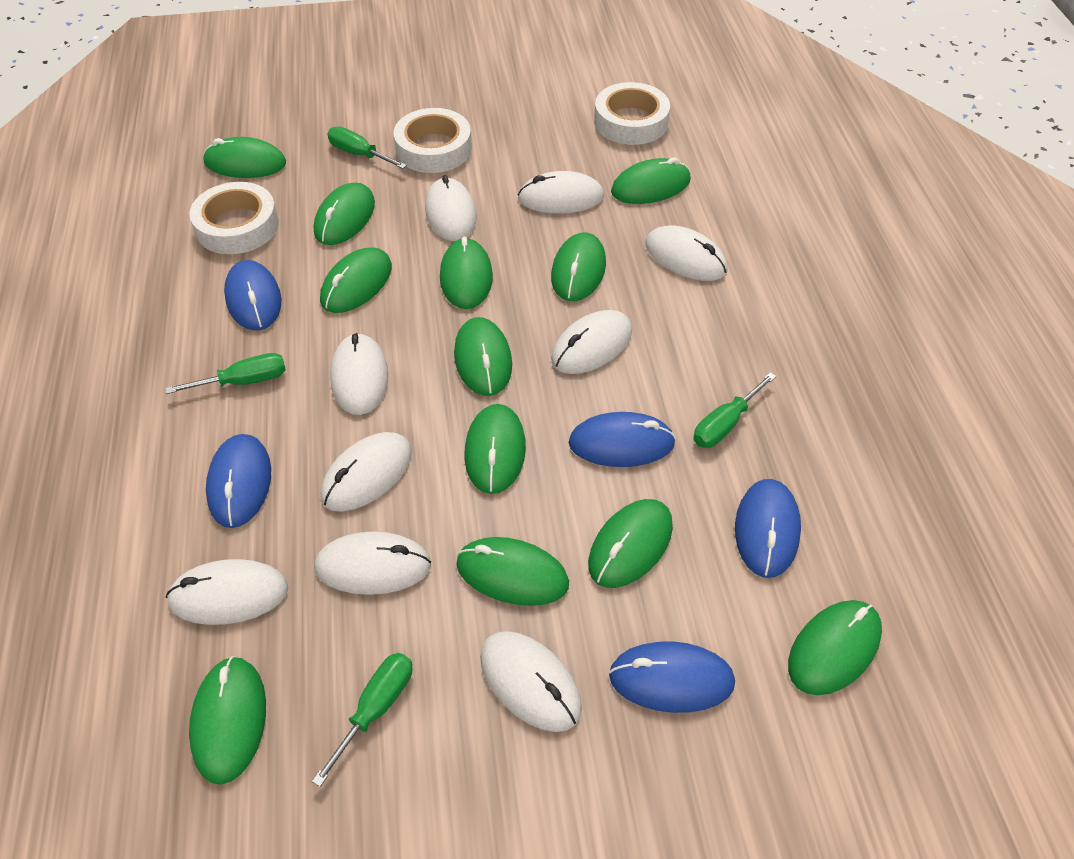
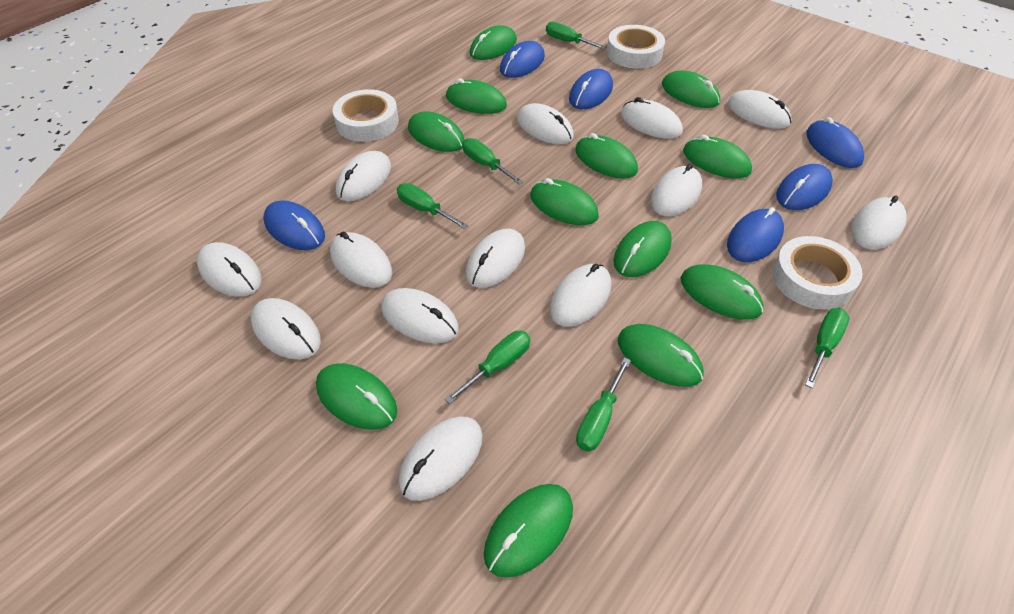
blue mouse: 5 -> 6
green screwdriver: 4 -> 6
white mouse: 9 -> 13

